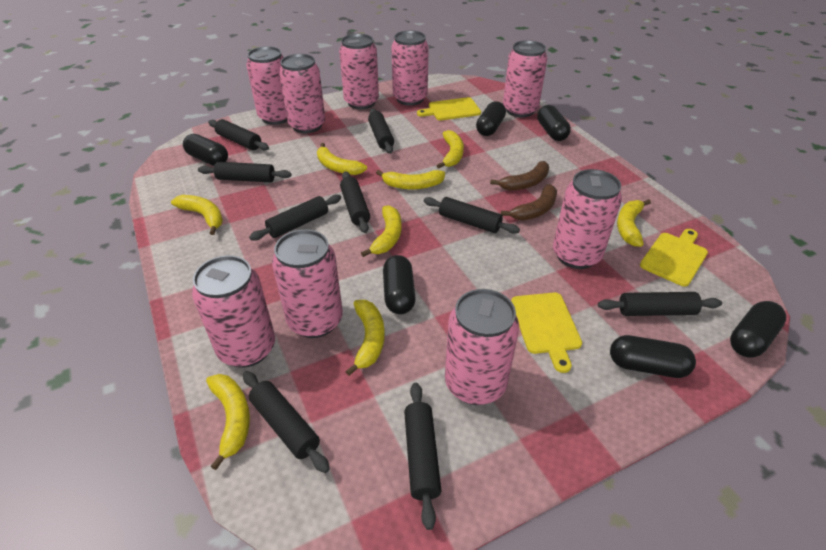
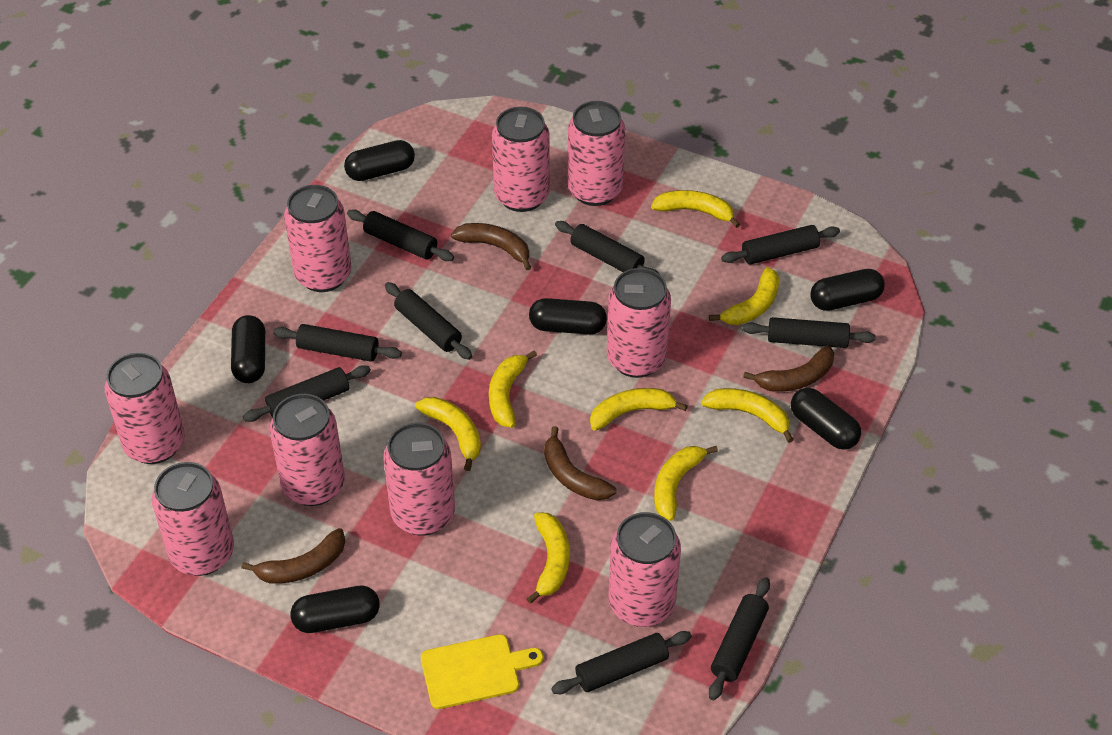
brown banana: 2 -> 4
yellow cutting board: 3 -> 1

